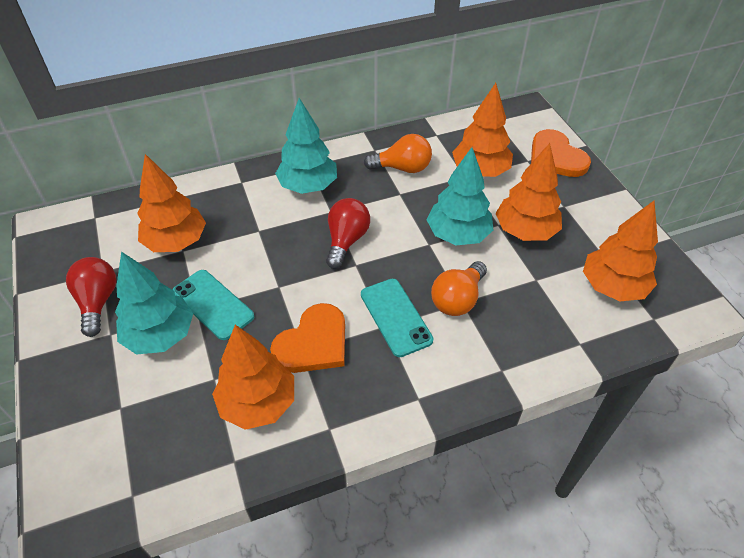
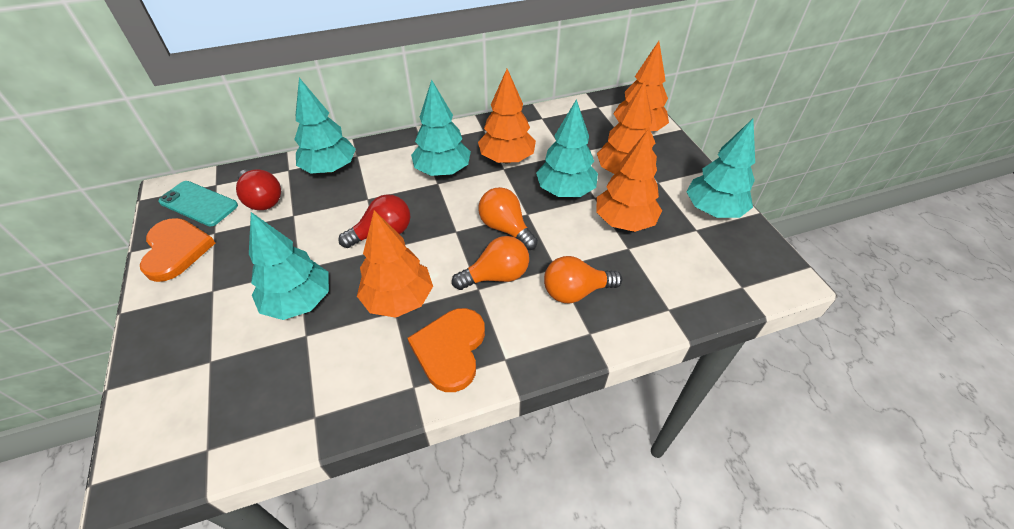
orange light bulb: 2 -> 3
turquoise phone: 2 -> 1
turquoise tree: 3 -> 5

